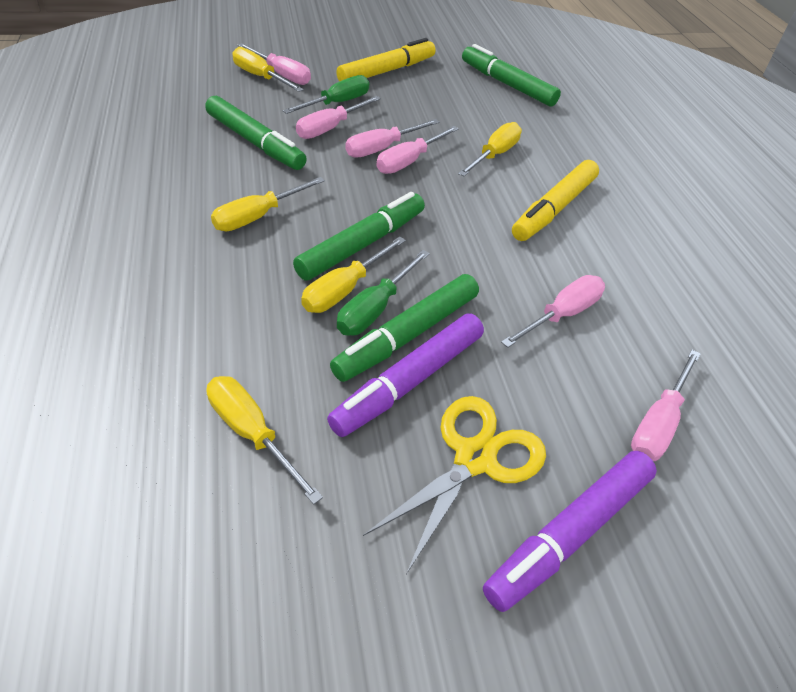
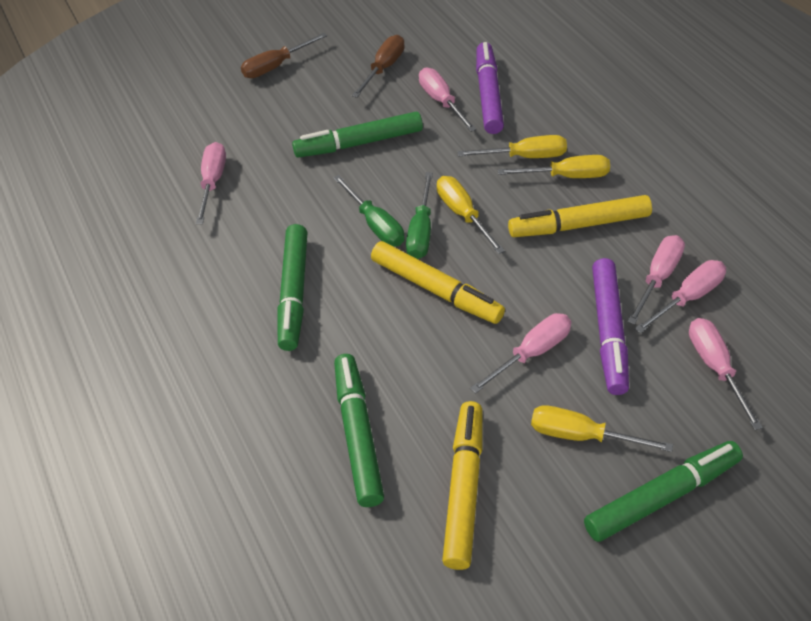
brown screwdriver: 0 -> 2
yellow marker: 2 -> 3
yellow scissors: 1 -> 0
yellow screwdriver: 5 -> 4

